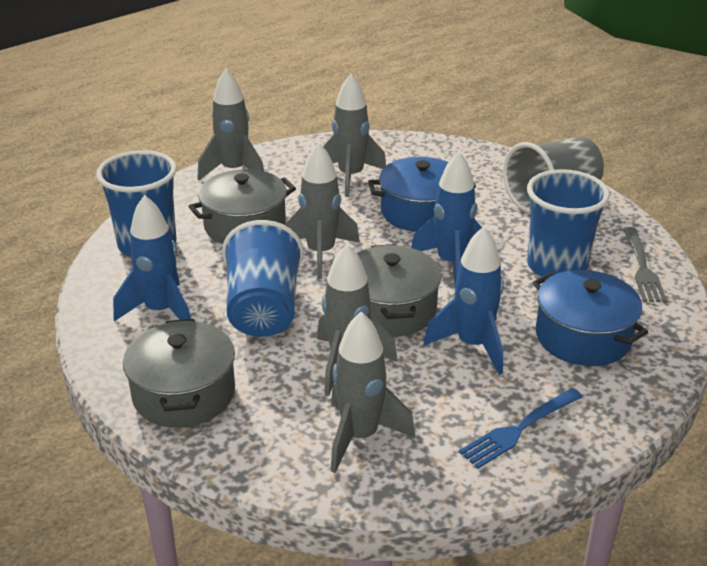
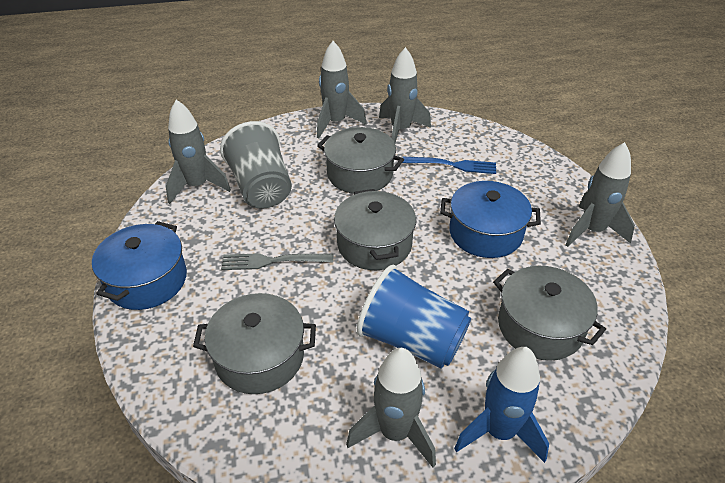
blue cup: 3 -> 1
blue rocket: 3 -> 1
grey pot: 3 -> 4

